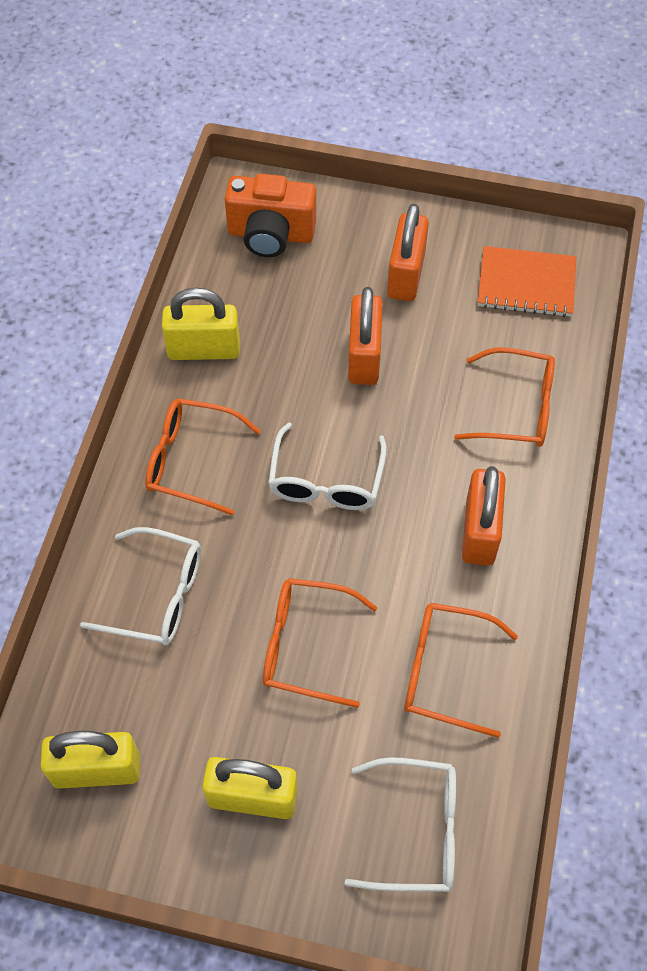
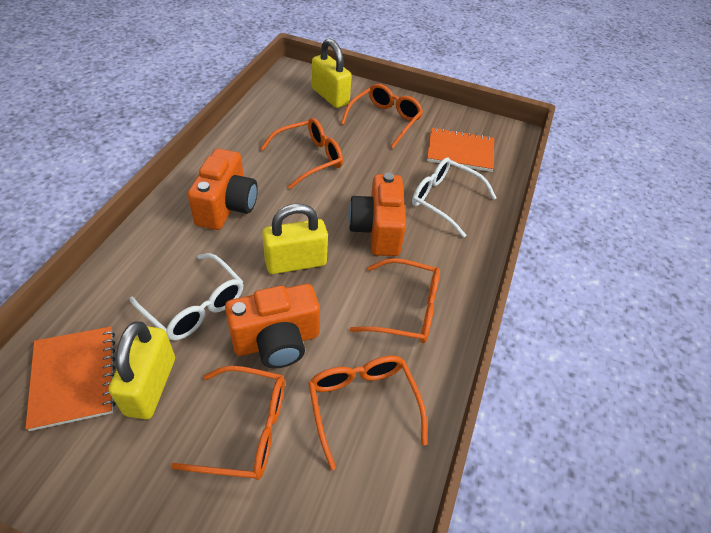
orange camera: 1 -> 3
orange glasses: 4 -> 5
orange notebook: 1 -> 2
orange padlock: 3 -> 0
white glasses: 3 -> 2

